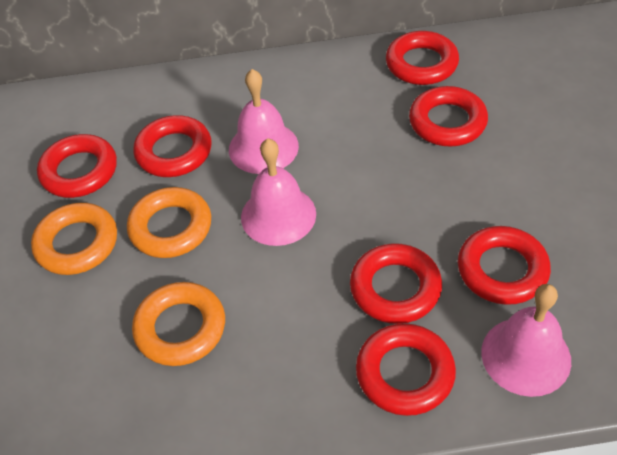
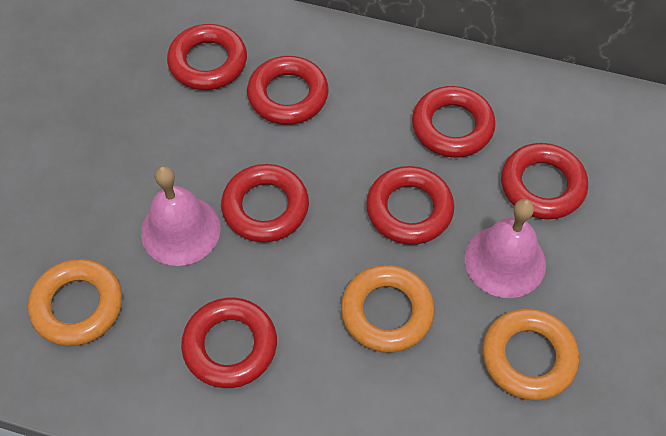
pink bell: 3 -> 2

